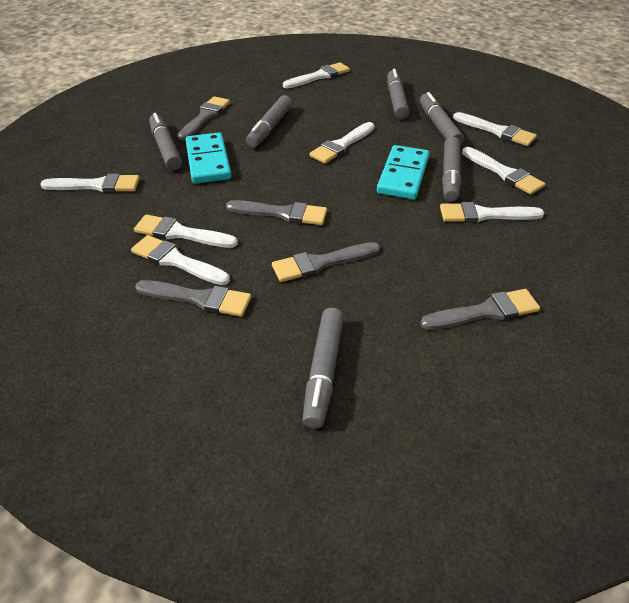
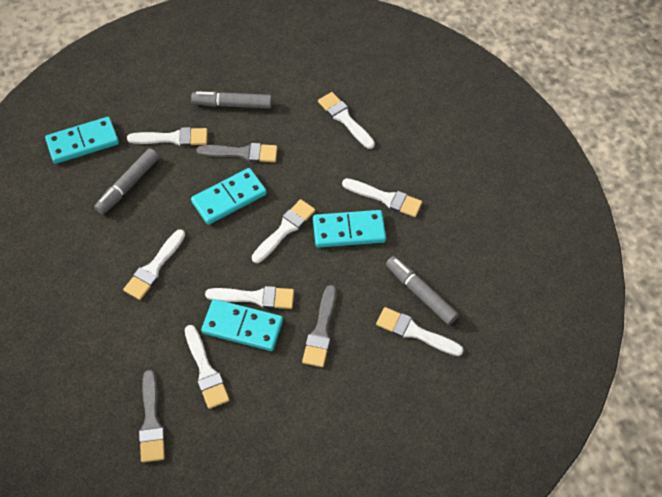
grey brush: 5 -> 3
grey marker: 6 -> 3
turquoise domino: 2 -> 4

